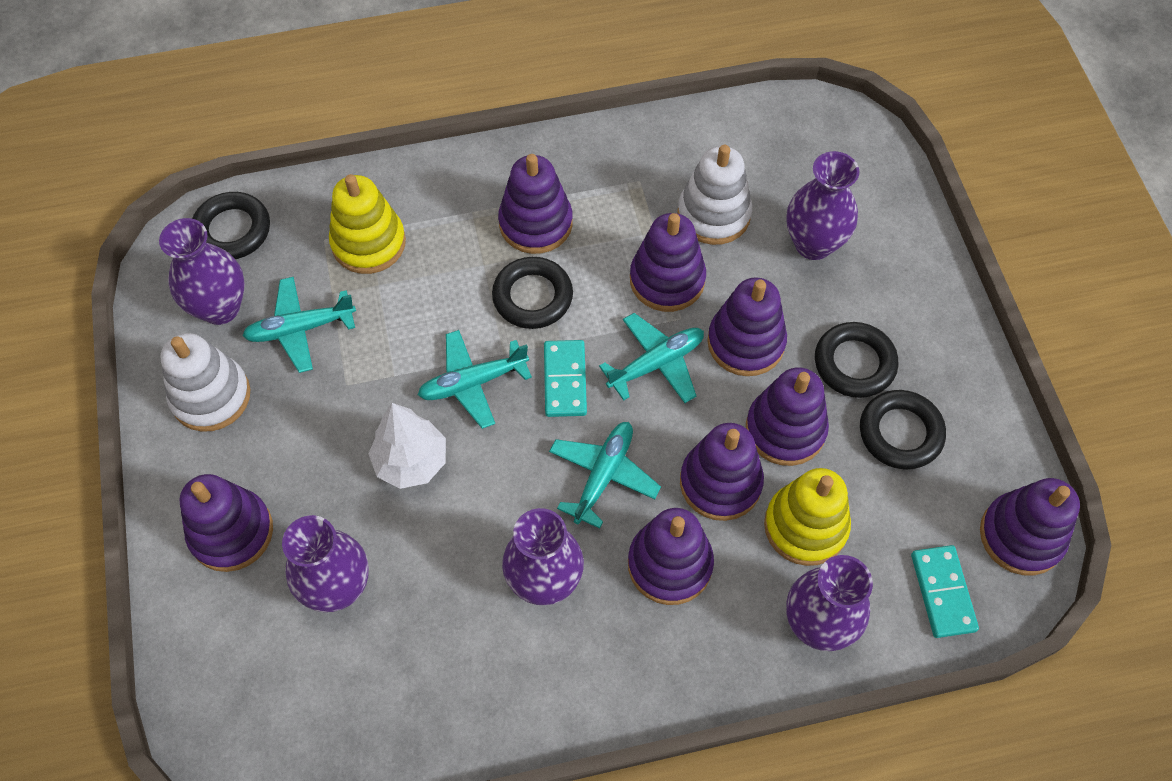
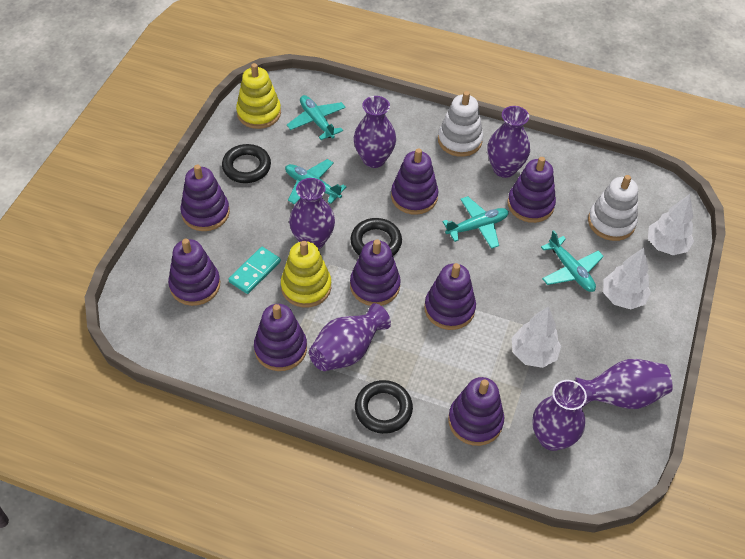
black ring: 4 -> 3
purple vase: 5 -> 6
turquoise domino: 2 -> 1
white tree: 1 -> 3

